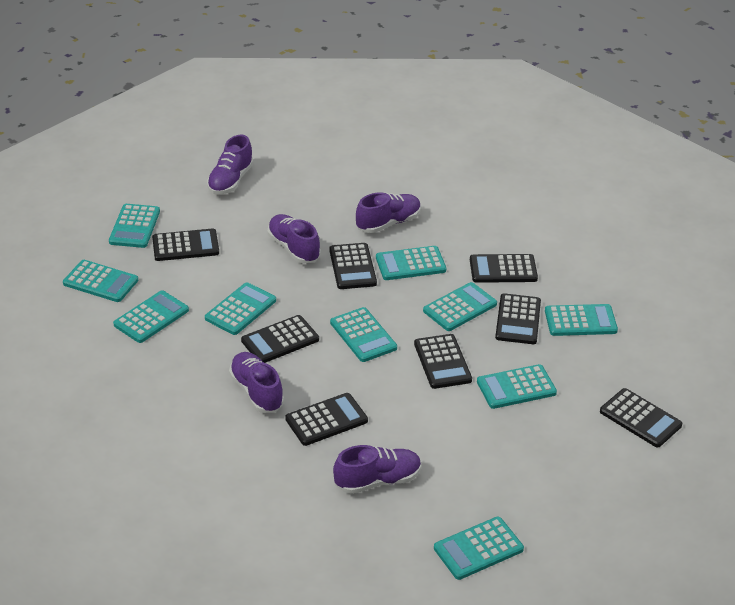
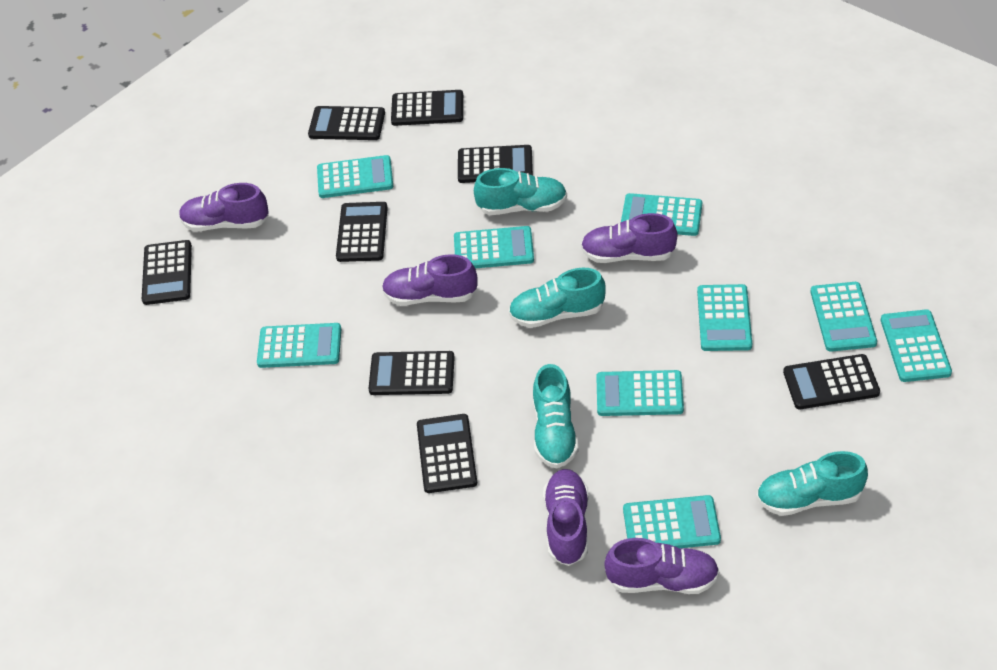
turquoise calculator: 10 -> 9
turquoise shoe: 0 -> 4

